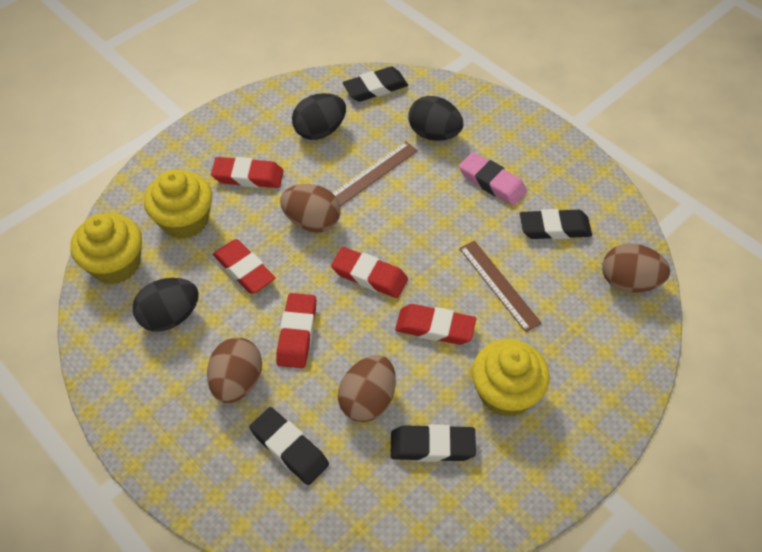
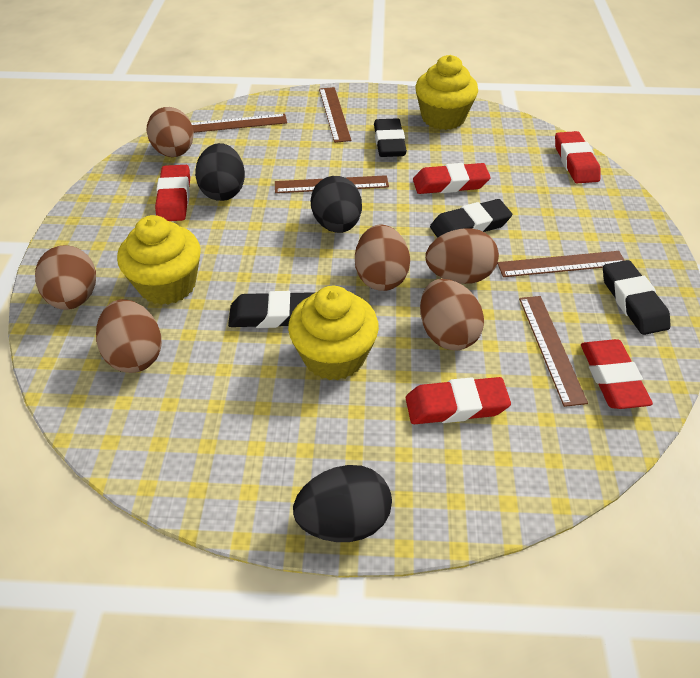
brown egg: 4 -> 6
brown ruler: 2 -> 5
pink eraser: 1 -> 0

